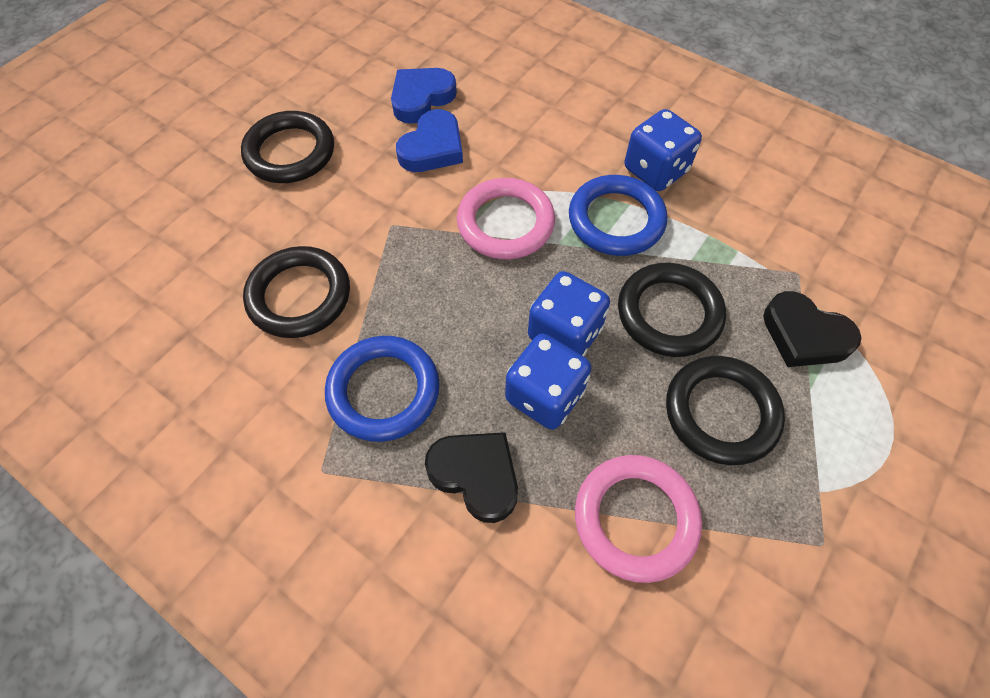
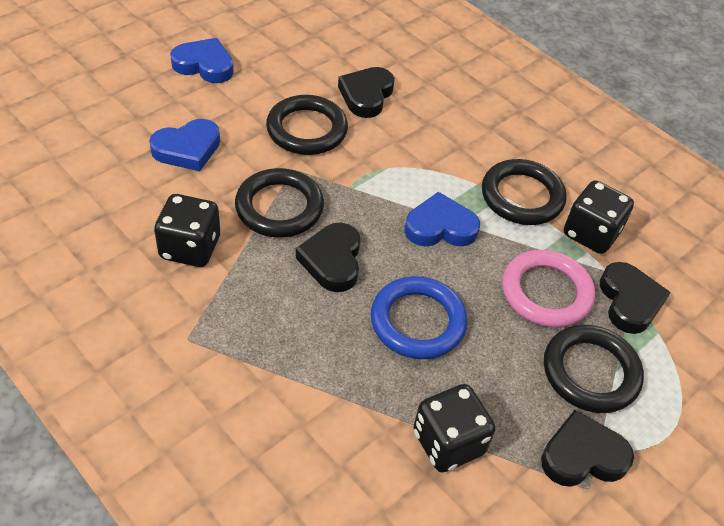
black dice: 0 -> 3
black heart: 2 -> 4
blue dice: 3 -> 0
blue heart: 2 -> 3
blue ring: 2 -> 1
pink ring: 2 -> 1

